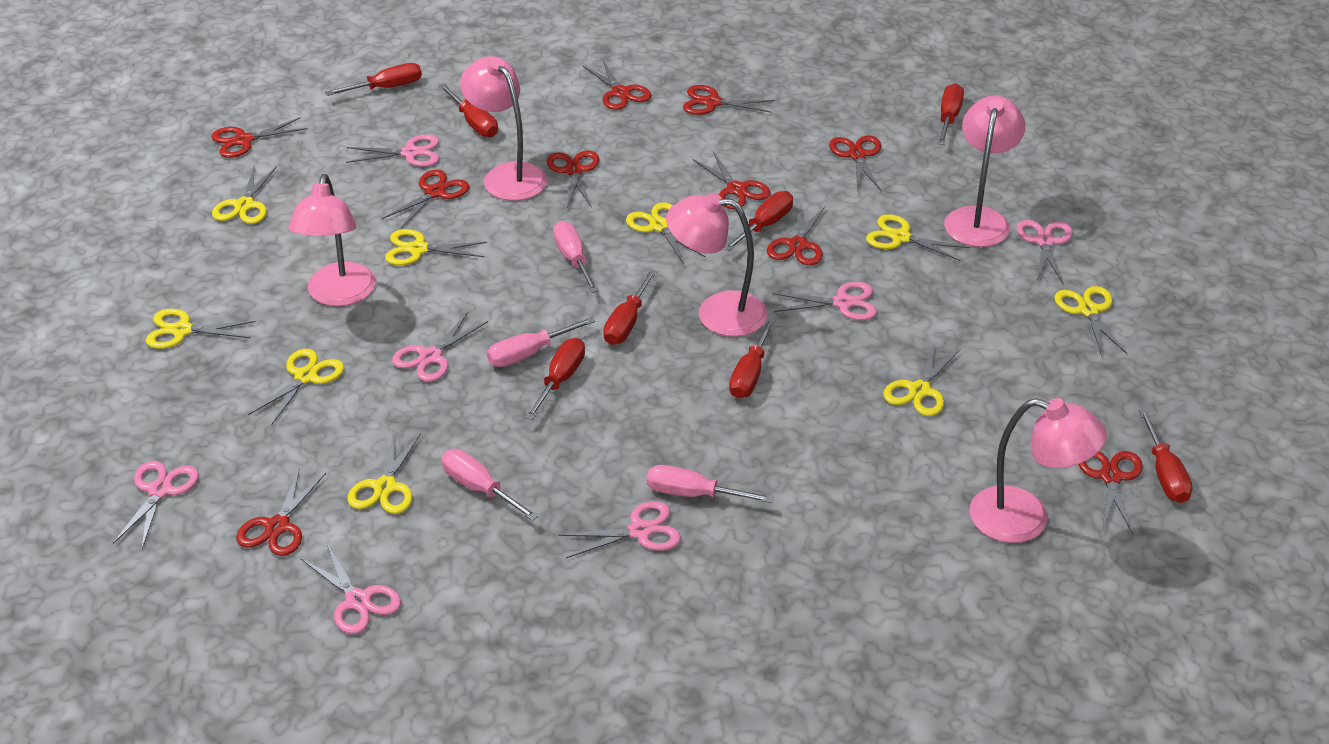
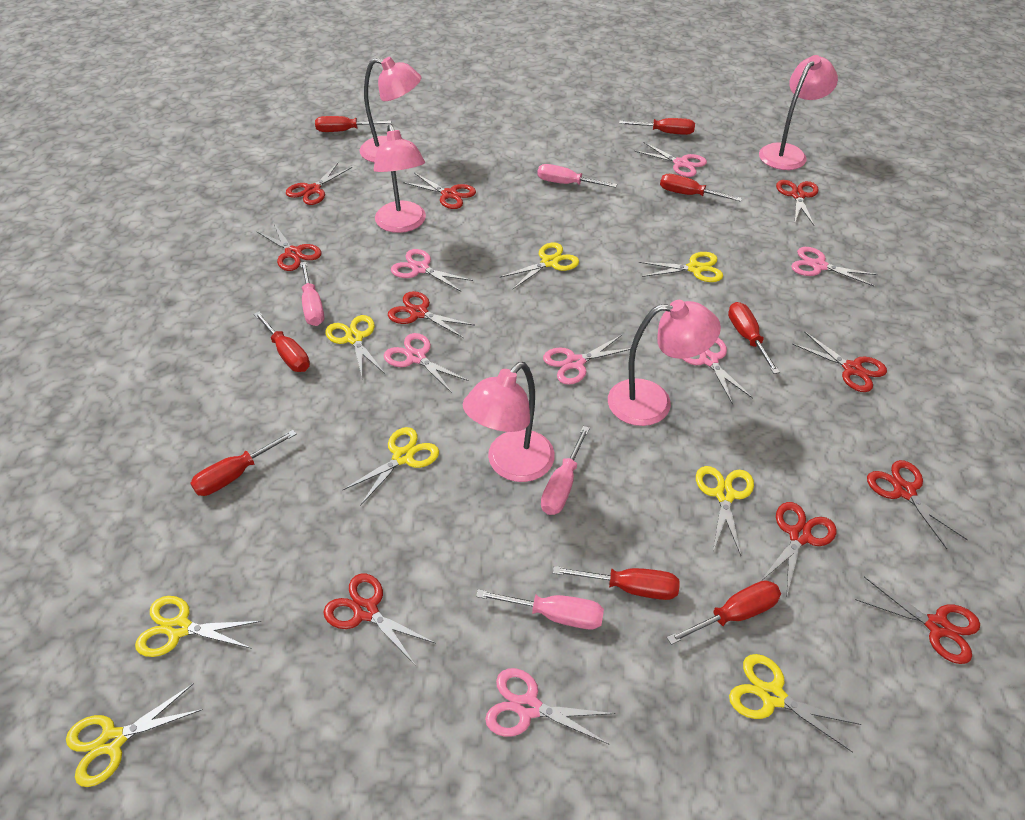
yellow scissors: 9 -> 8

